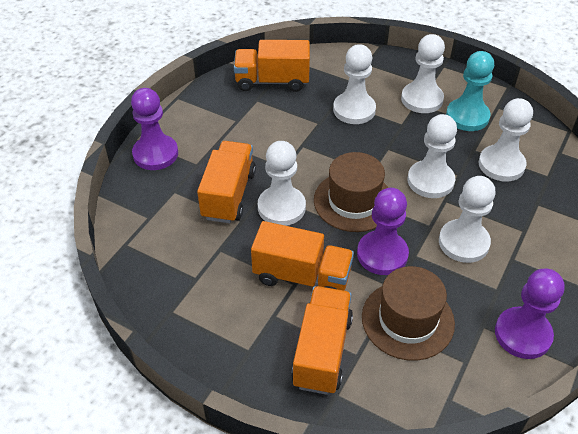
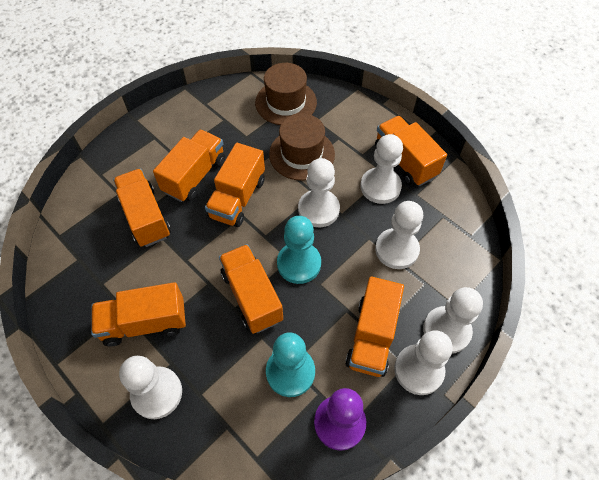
orange truck: 4 -> 7
purple pawn: 3 -> 1
turquoise pawn: 1 -> 2

